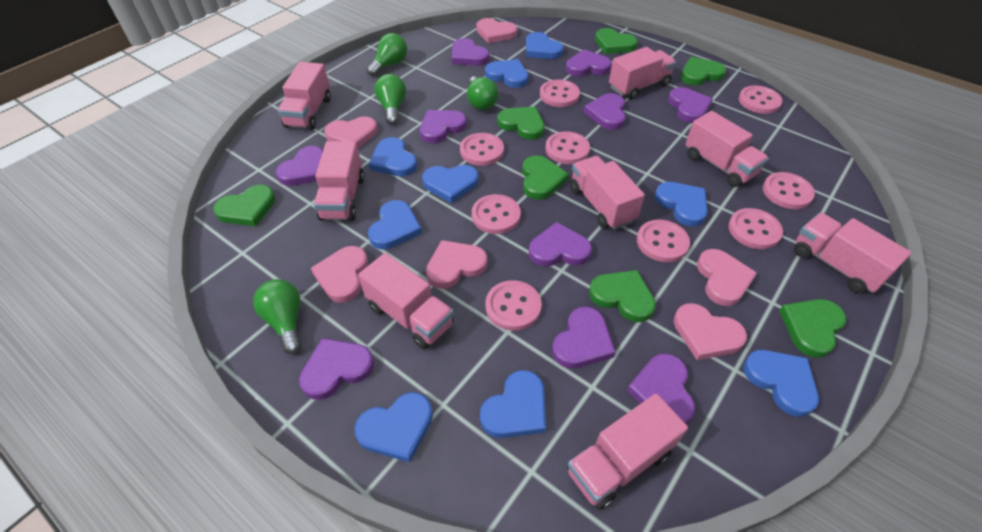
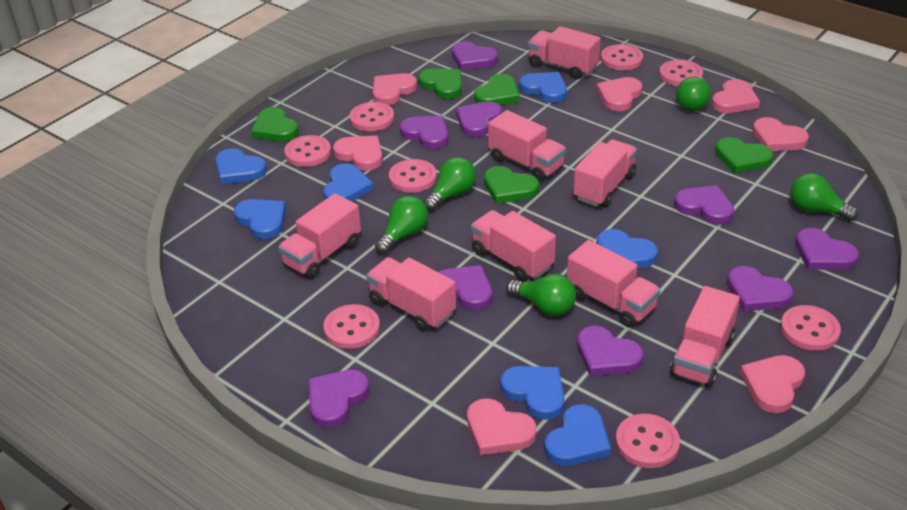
blue heart: 9 -> 7
green heart: 7 -> 5
green light bulb: 4 -> 5
pink button: 9 -> 8
pink heart: 6 -> 7
purple heart: 10 -> 9

